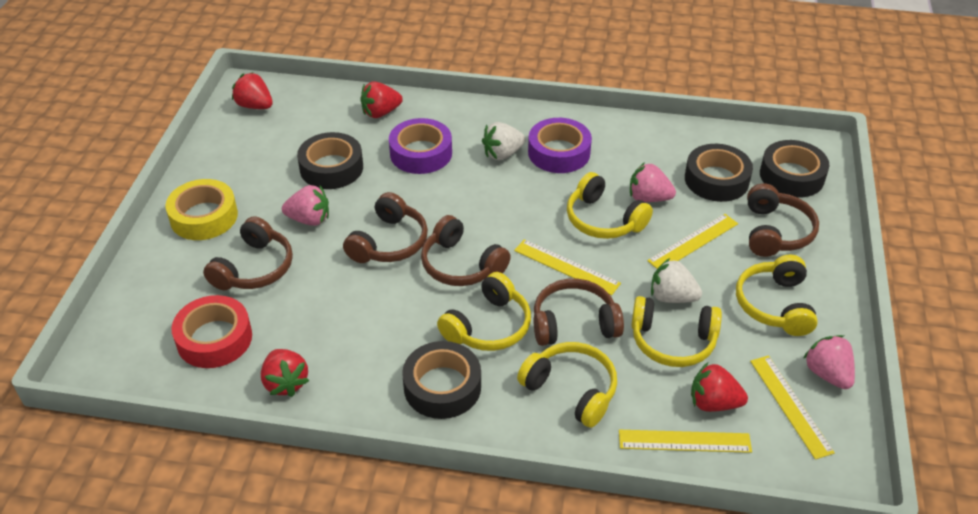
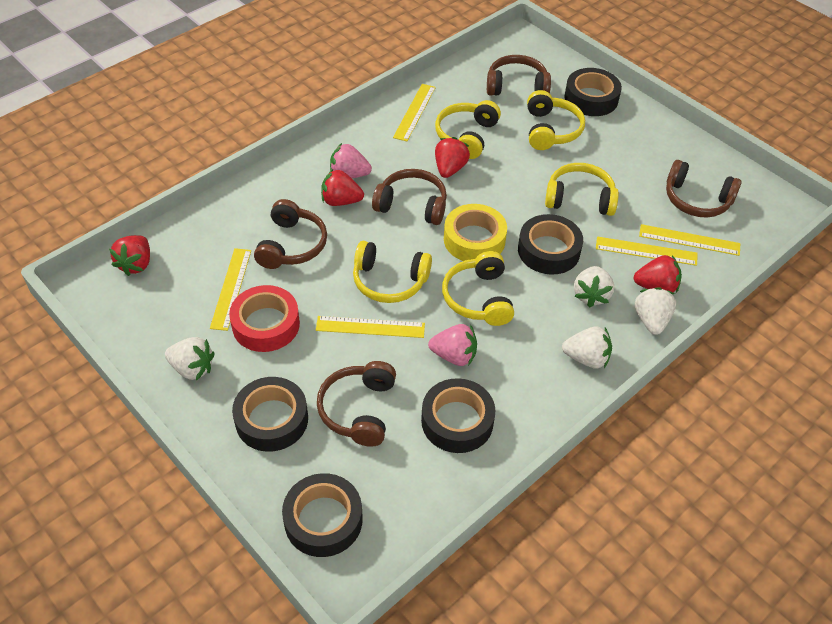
black tape: 4 -> 5
pink strawberry: 3 -> 2
purple tape: 2 -> 0
white strawberry: 2 -> 4
yellow ruler: 4 -> 5

